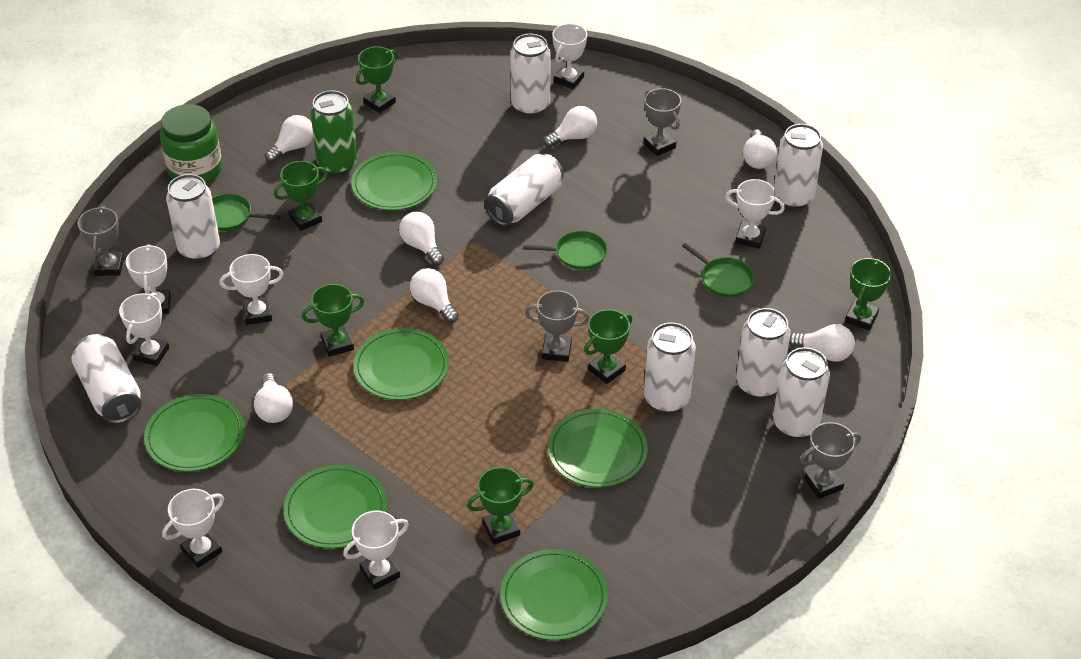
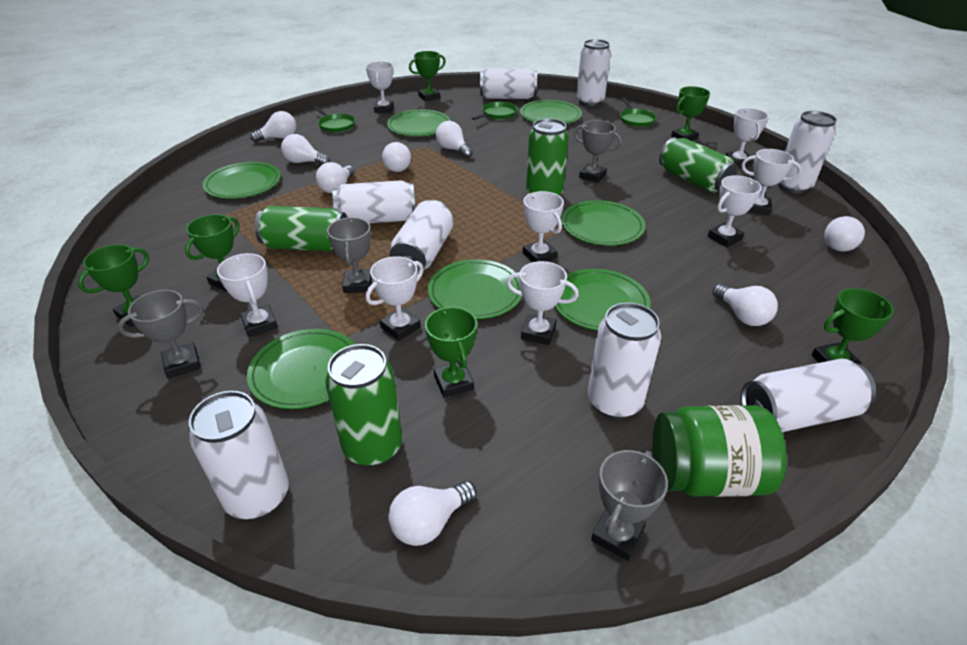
green can: 1 -> 4
green plate: 6 -> 7
white light bulb: 7 -> 8
white trophy: 7 -> 8

